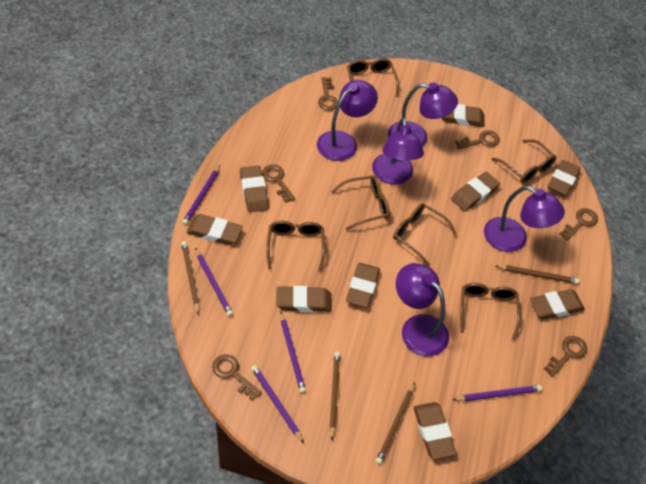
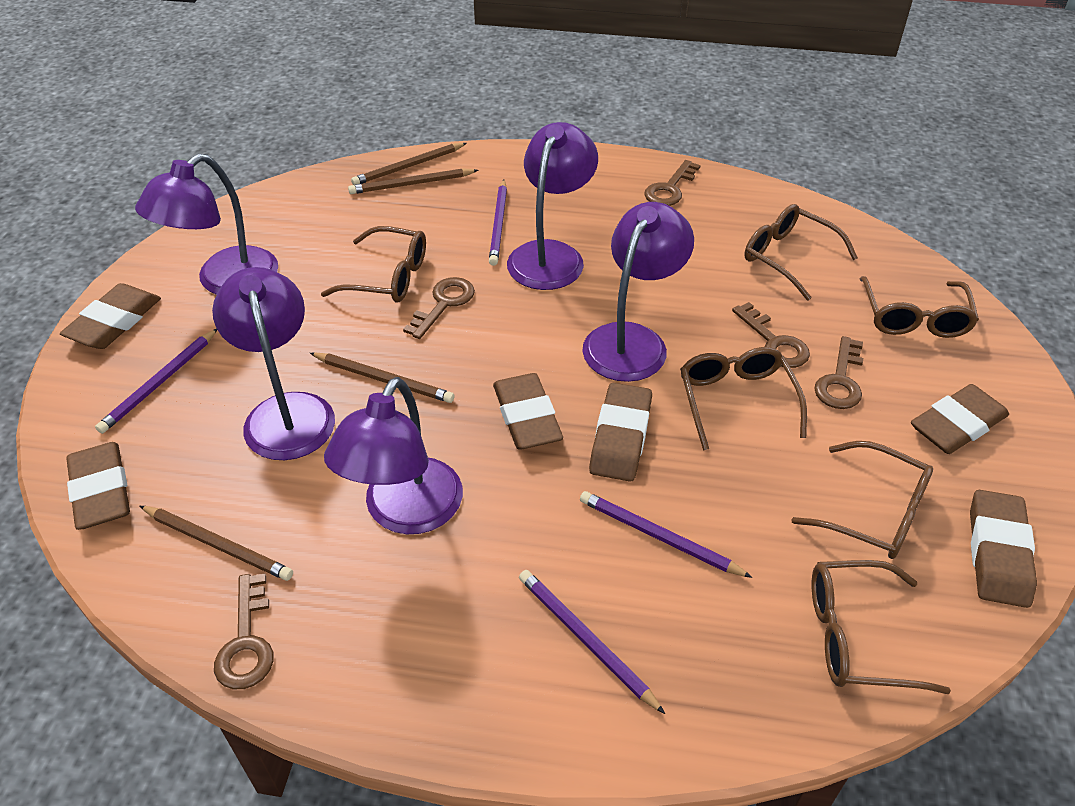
brown eraser: 9 -> 6
brown key: 6 -> 5
purple pencil: 5 -> 4

